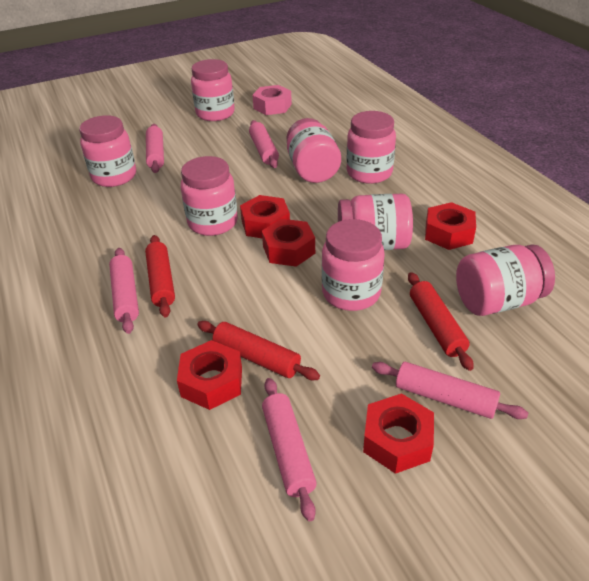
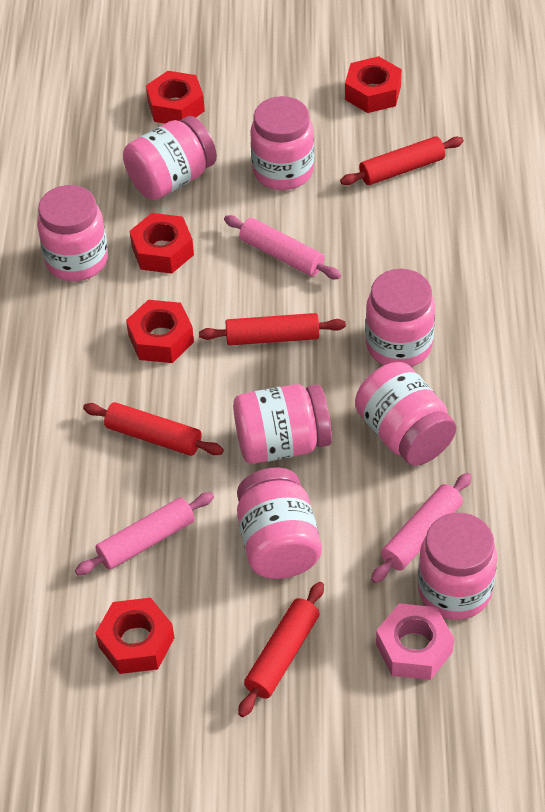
pink rolling pin: 5 -> 3
red rolling pin: 3 -> 4

